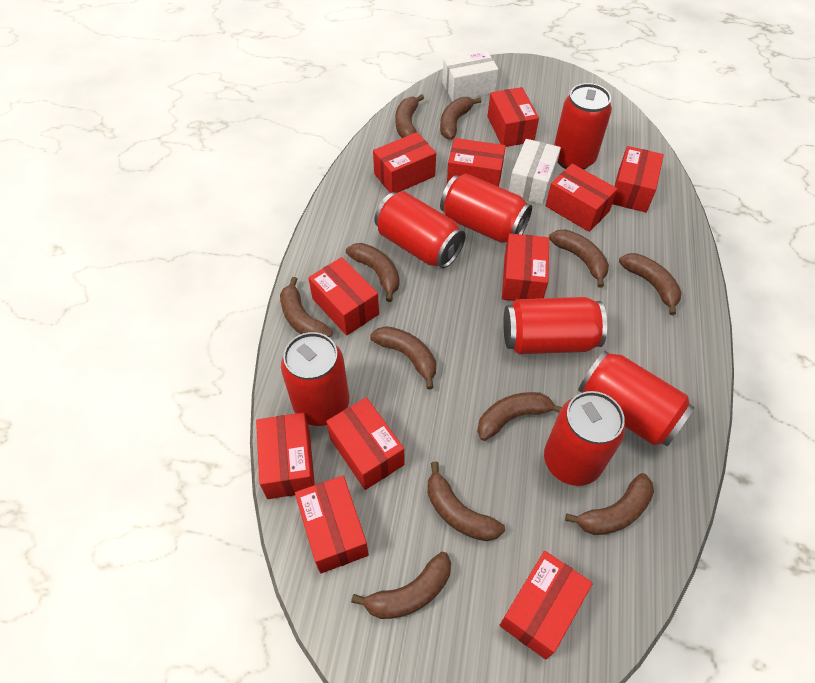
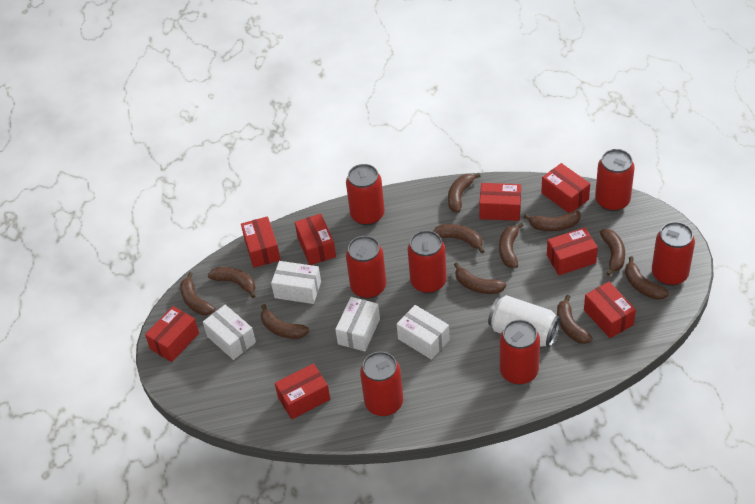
red box: 11 -> 8
white box: 2 -> 4
white can: 0 -> 1

